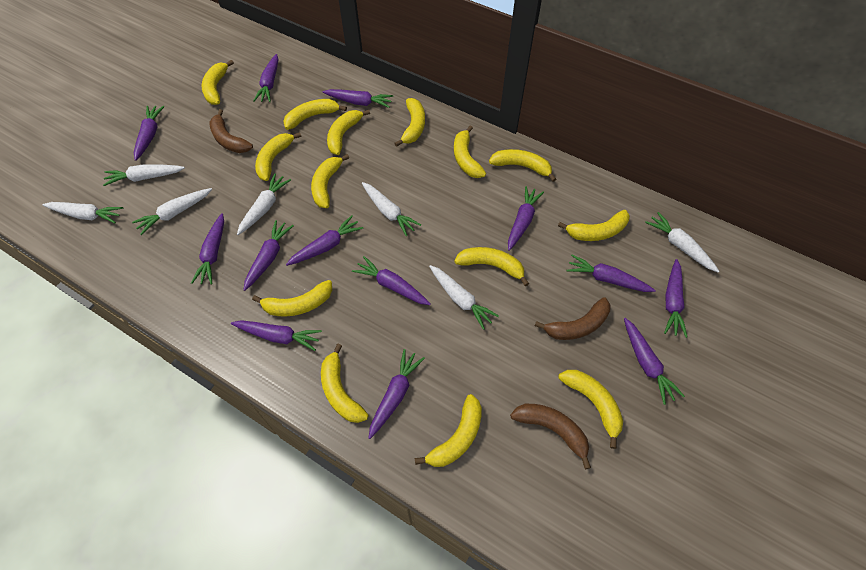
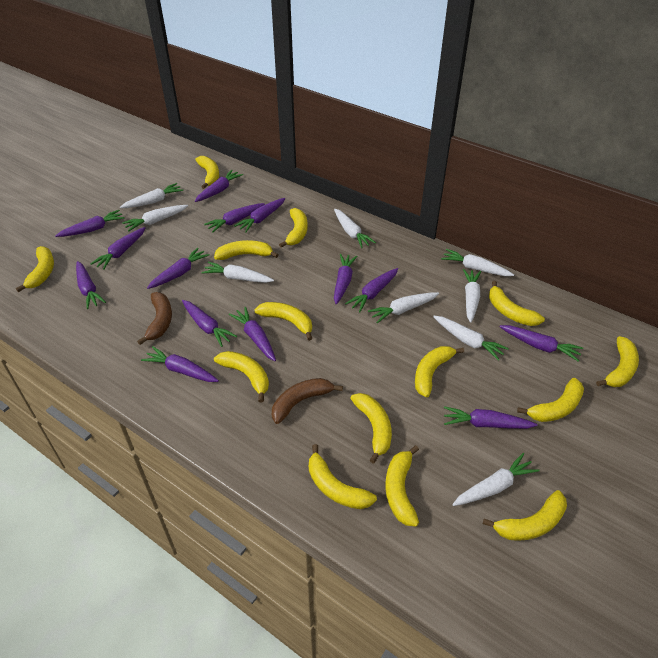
brown banana: 3 -> 2
purple carrot: 13 -> 14
white carrot: 7 -> 9

